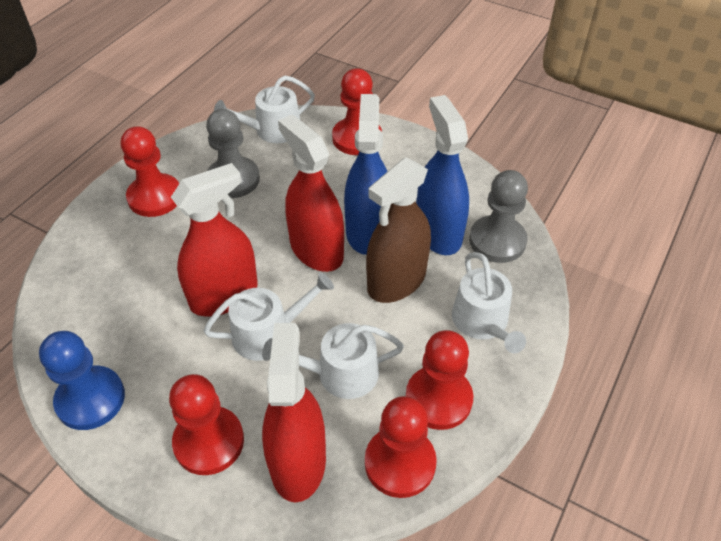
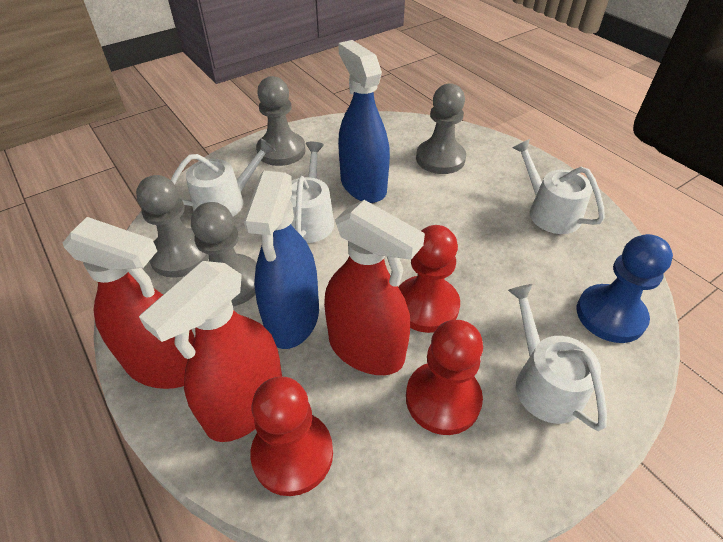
brown spray bottle: 1 -> 0
grey pawn: 2 -> 4
red pawn: 5 -> 3

